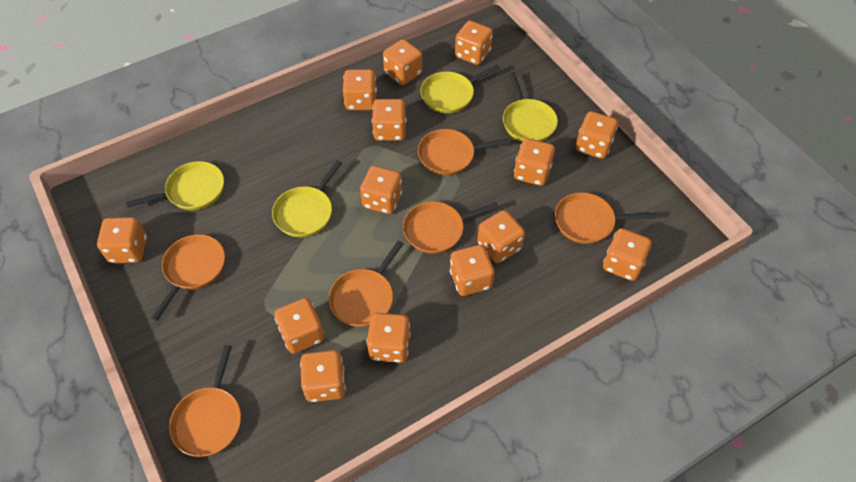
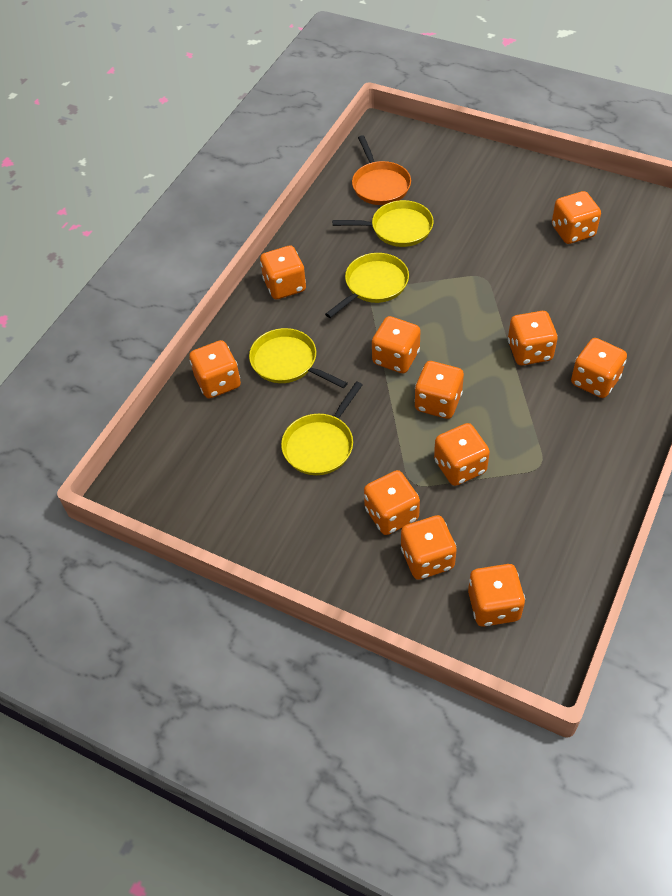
orange dice: 14 -> 11
orange pan: 6 -> 1

